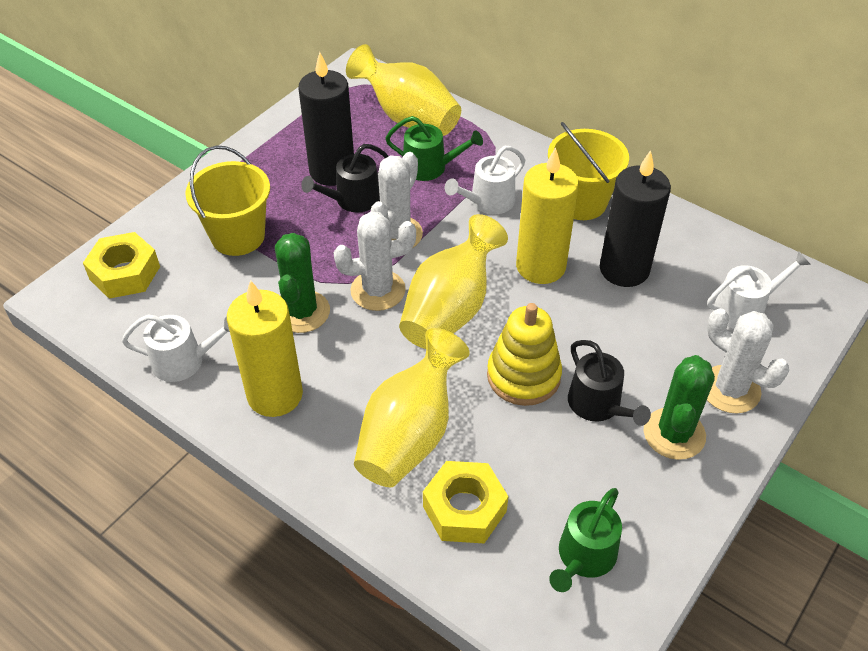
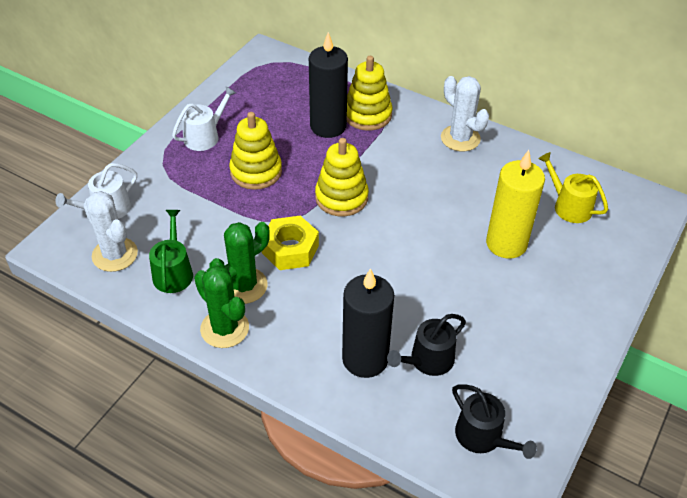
green watering can: 2 -> 1
white cactus: 3 -> 2
white watering can: 3 -> 2
yellow bucket: 2 -> 0
yellow candle: 2 -> 1
yellow nut: 2 -> 1
yellow stacking toy: 1 -> 3
yellow vase: 3 -> 0
yellow watering can: 0 -> 1

